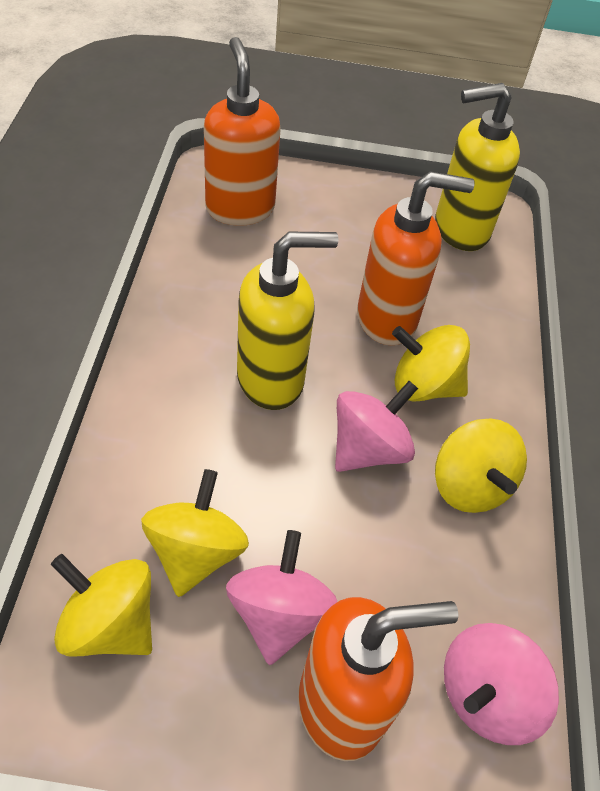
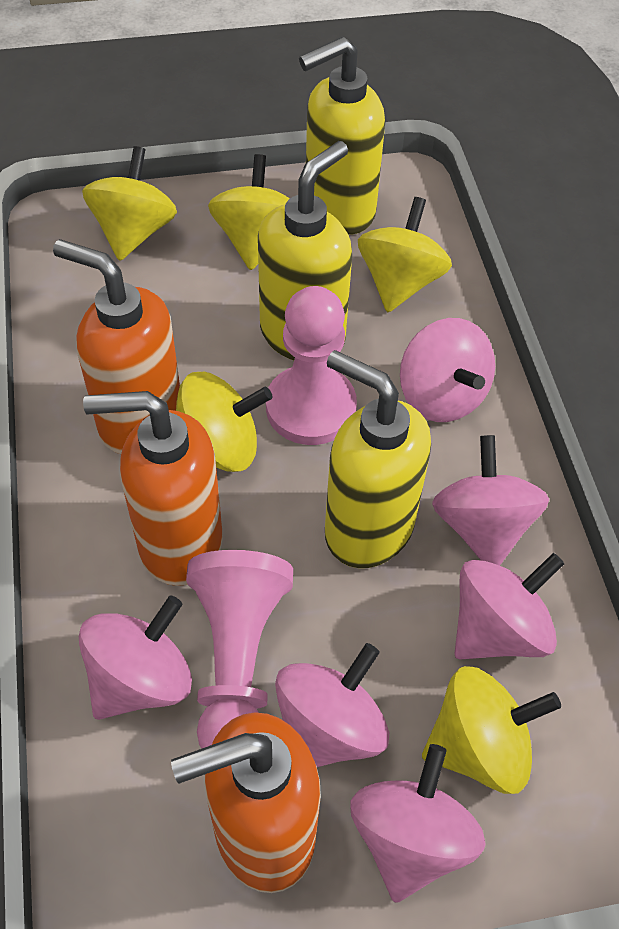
pink pawn: 0 -> 2
pink spinning top: 3 -> 6
yellow soap dispenser: 2 -> 3
yellow spinning top: 4 -> 5

